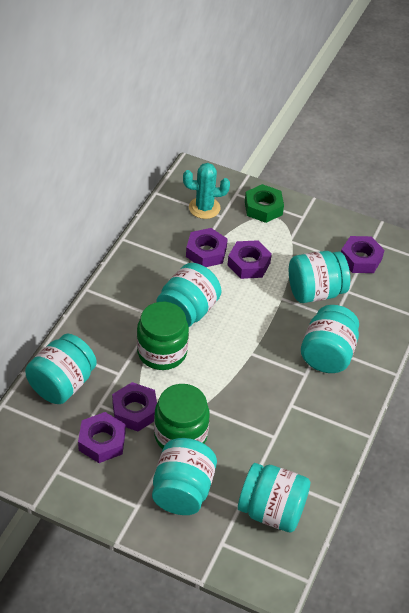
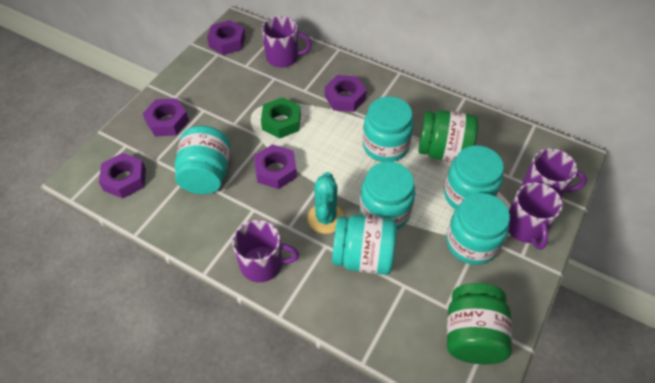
purple mug: 0 -> 4

